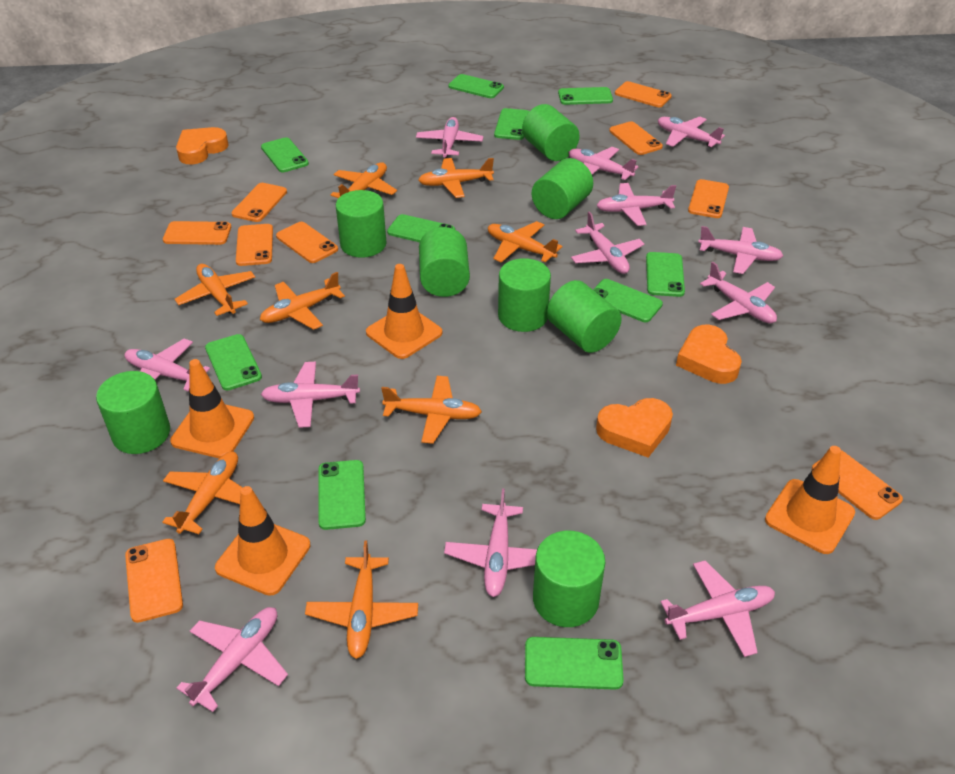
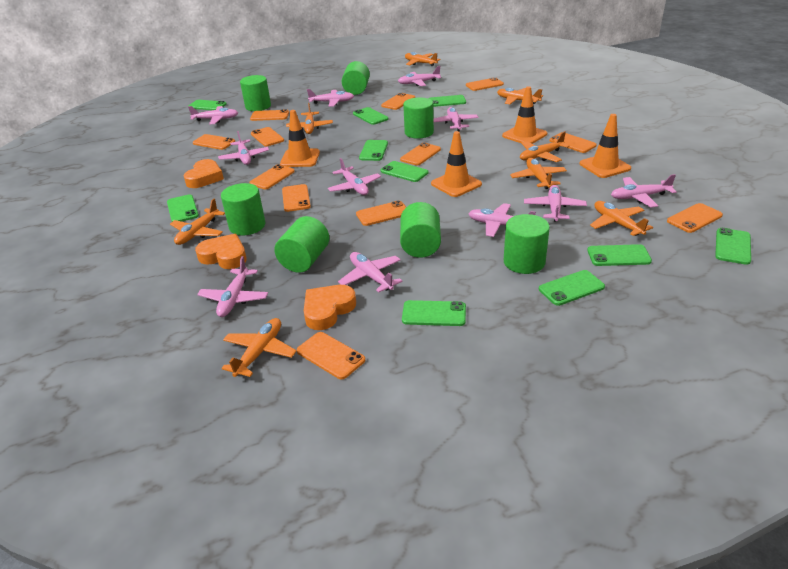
green cylinder: 8 -> 7
orange phone: 9 -> 12
pink plane: 12 -> 11

